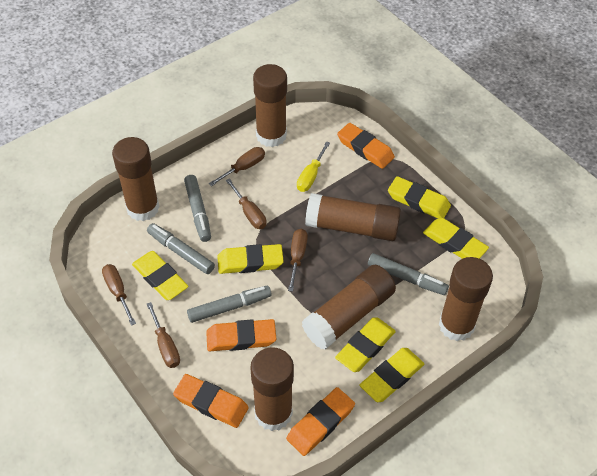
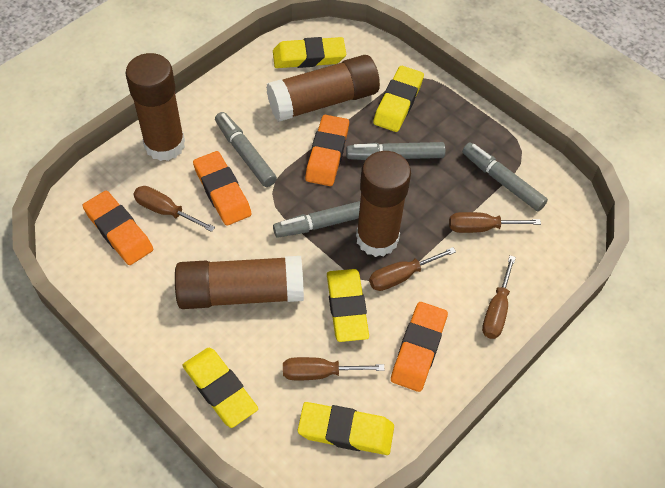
brown glue stick: 6 -> 4
yellow eraser: 6 -> 5
yellow screwdriver: 1 -> 0

